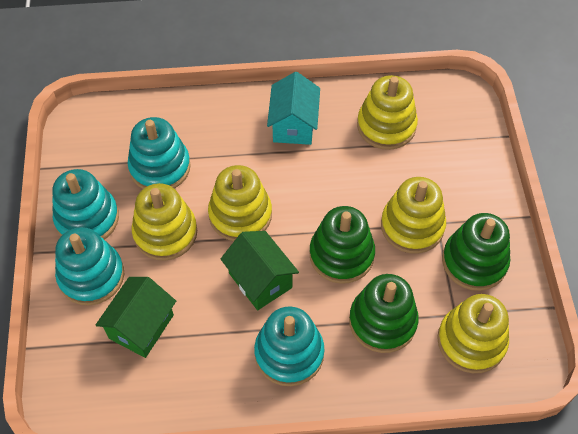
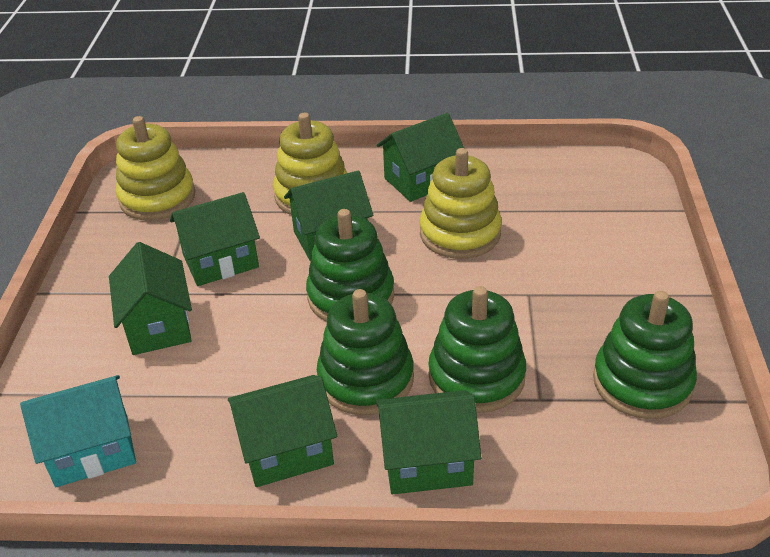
green house: 2 -> 6
green stacking toy: 3 -> 4
turquoise stacking toy: 4 -> 0
yellow stacking toy: 5 -> 3

